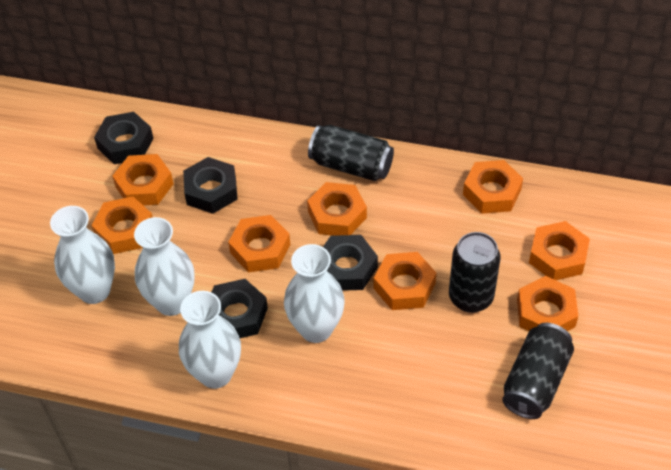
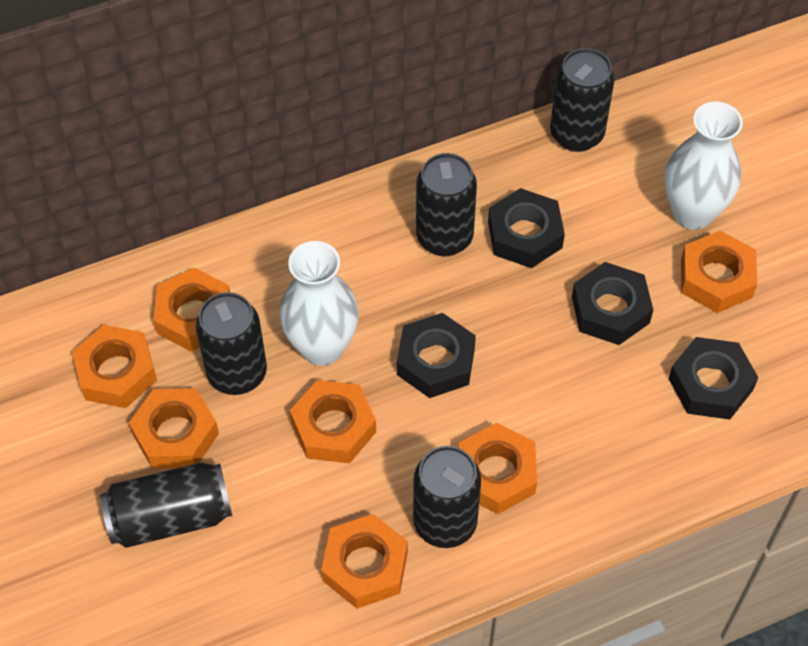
black can: 3 -> 5
orange nut: 8 -> 7
white vase: 4 -> 2

